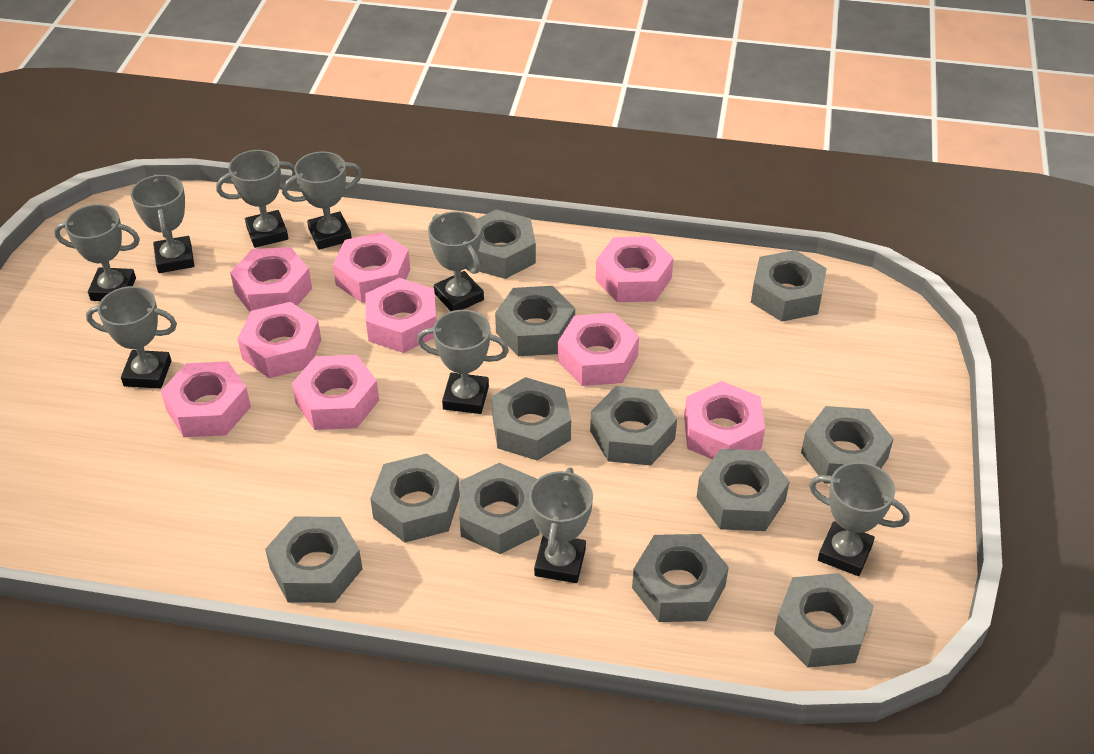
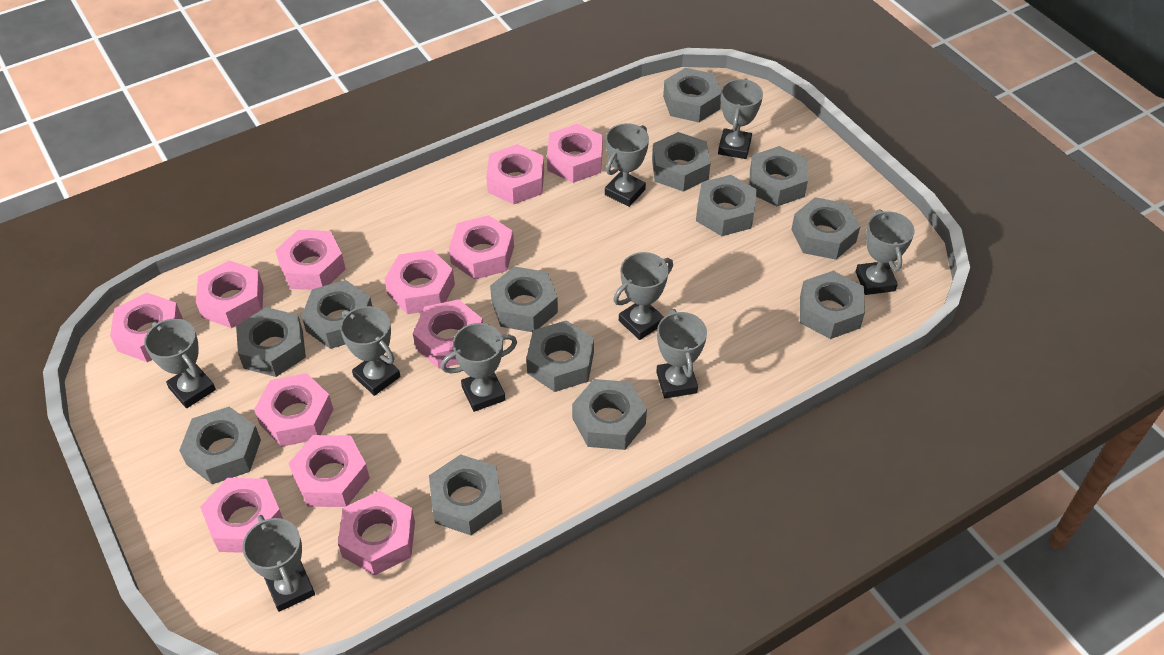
grey nut: 12 -> 13
pink nut: 9 -> 12

